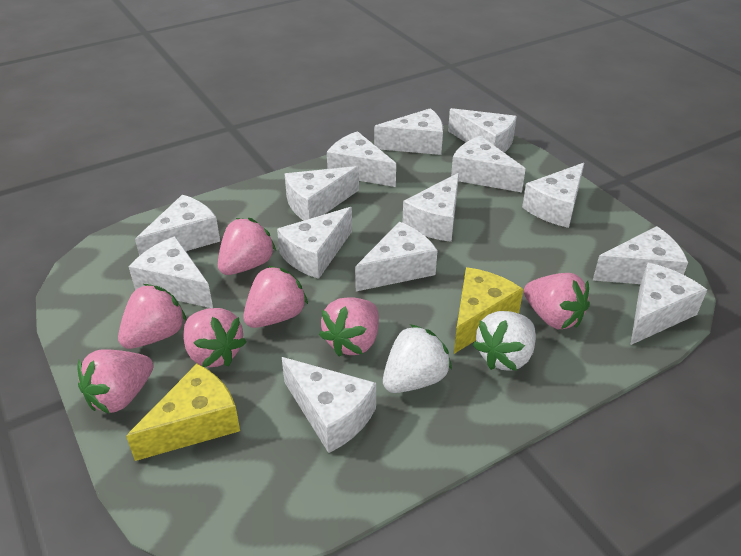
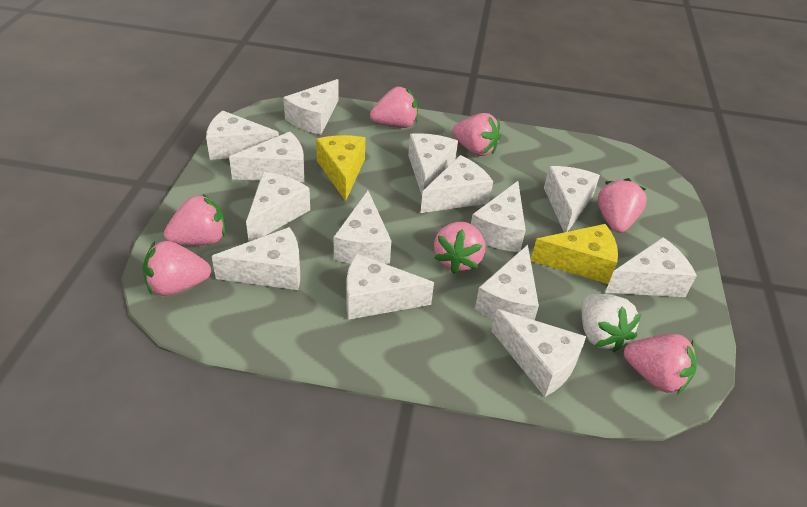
white strawberry: 2 -> 1

